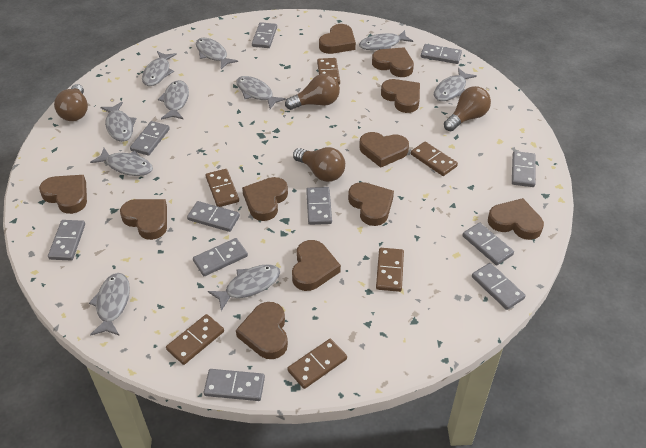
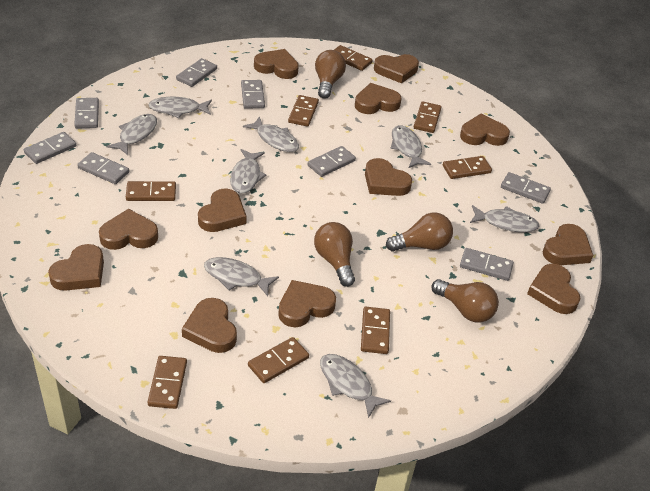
brown domino: 6 -> 8
brown heart: 11 -> 12
grey domino: 11 -> 8
grey fish: 10 -> 8

